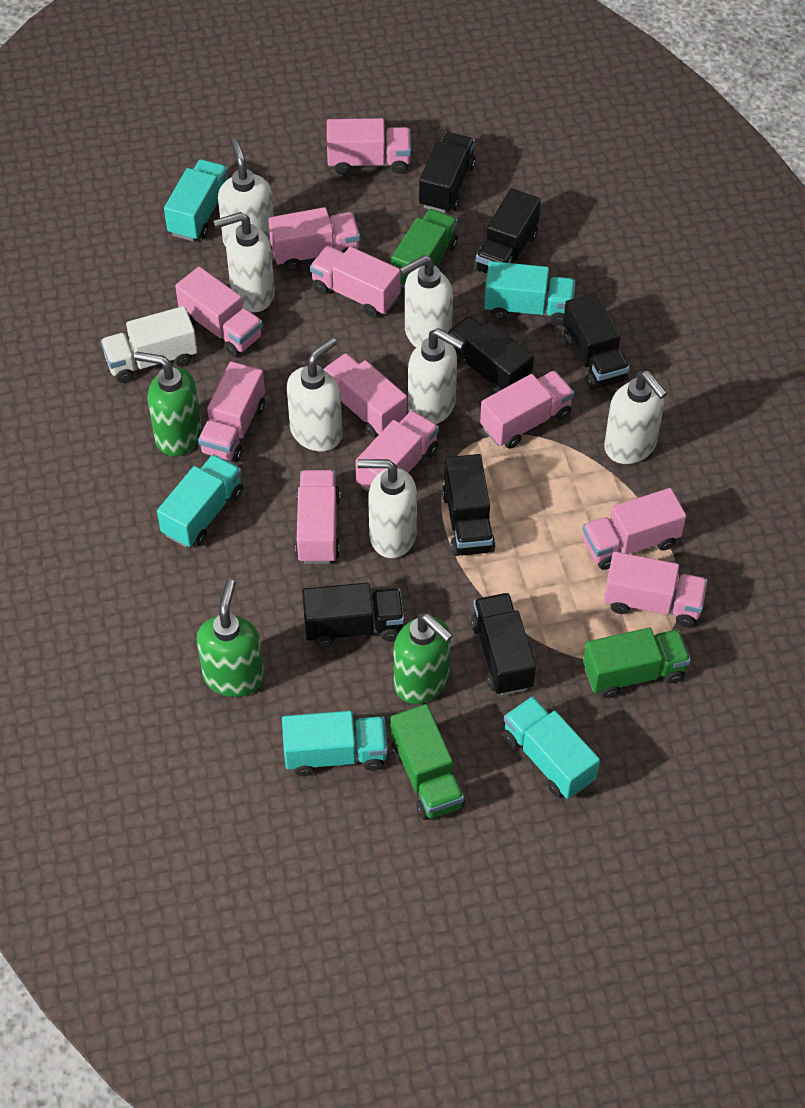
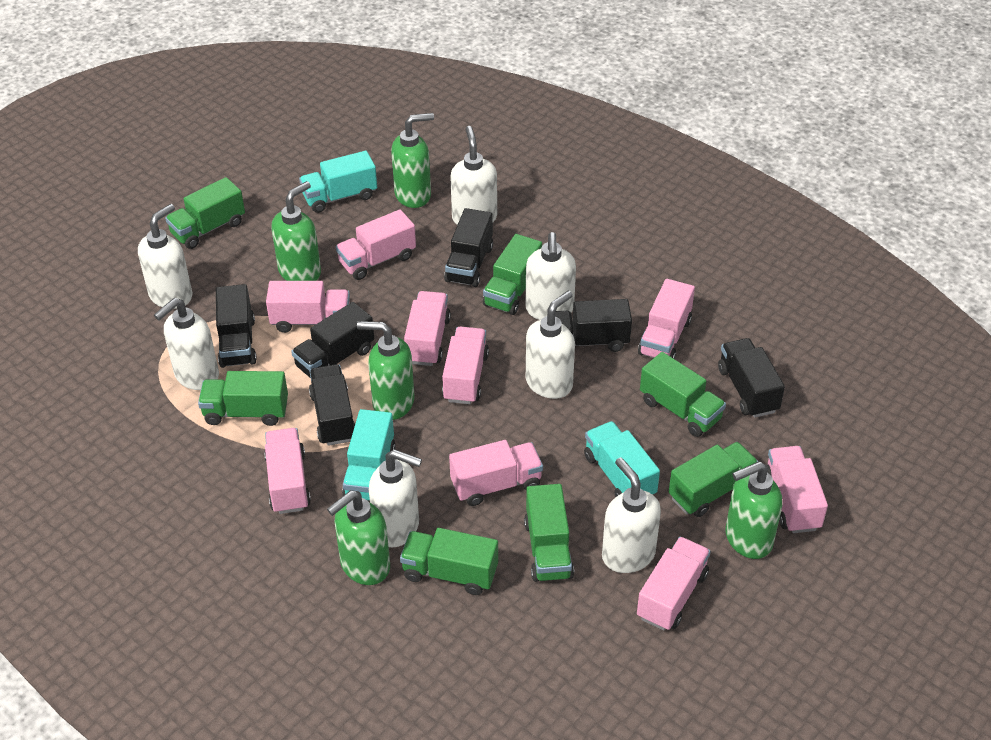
black truck: 7 -> 6
green soap dispenser: 3 -> 5
green truck: 3 -> 7
pink truck: 11 -> 9
turquoise truck: 5 -> 3
white truck: 1 -> 0

